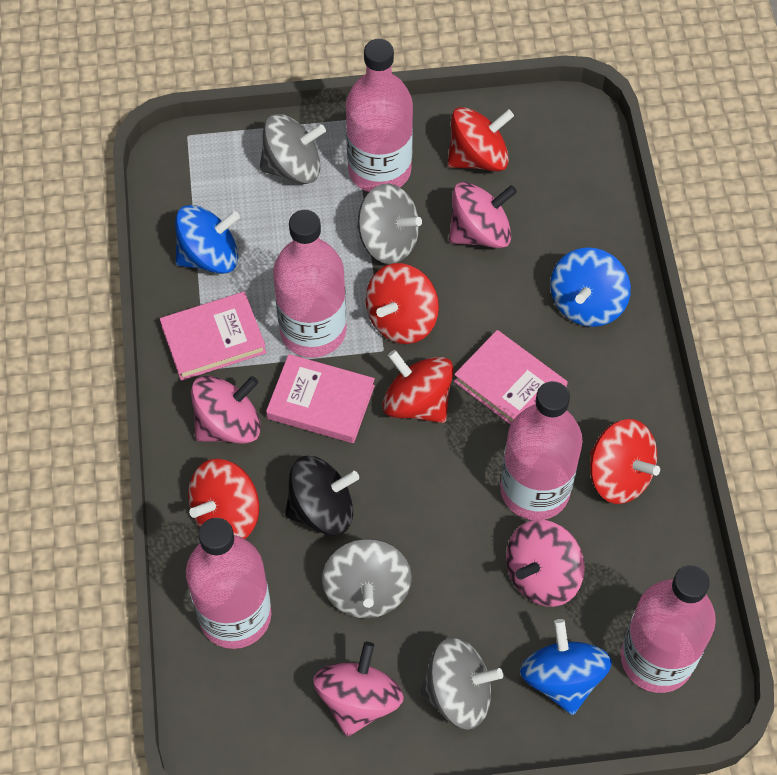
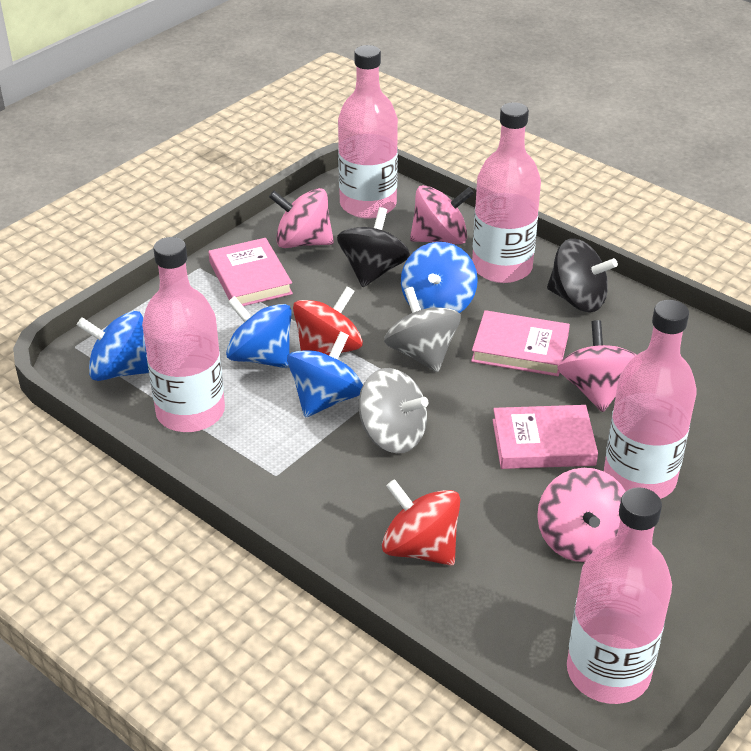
black spinning top: 1 -> 2
blue spinning top: 3 -> 4
grey spinning top: 4 -> 2
red spinning top: 5 -> 2

